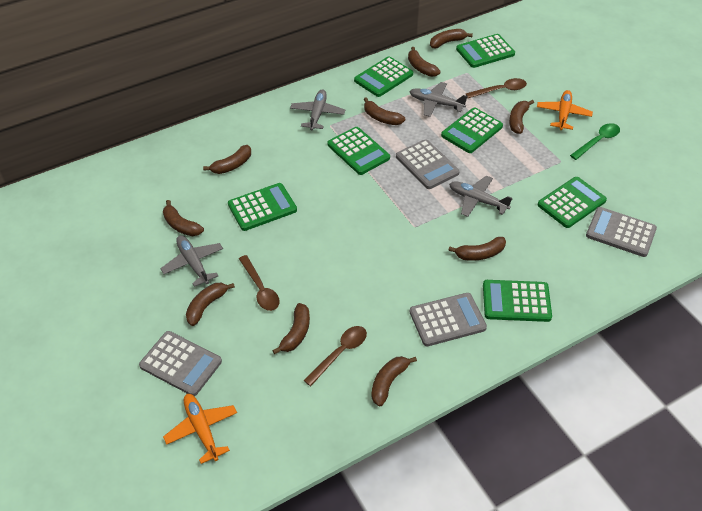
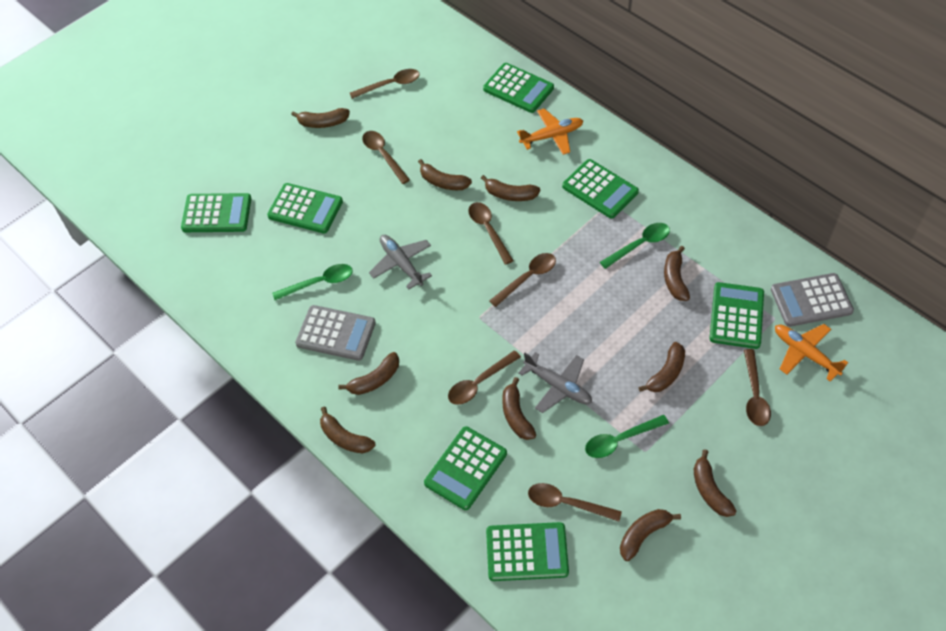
brown spoon: 3 -> 7
green spoon: 1 -> 3
grey calculator: 4 -> 2
grey plane: 4 -> 2

